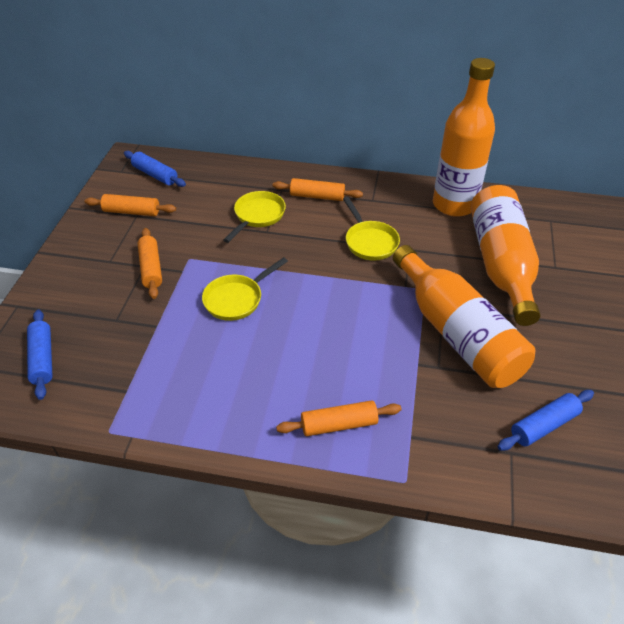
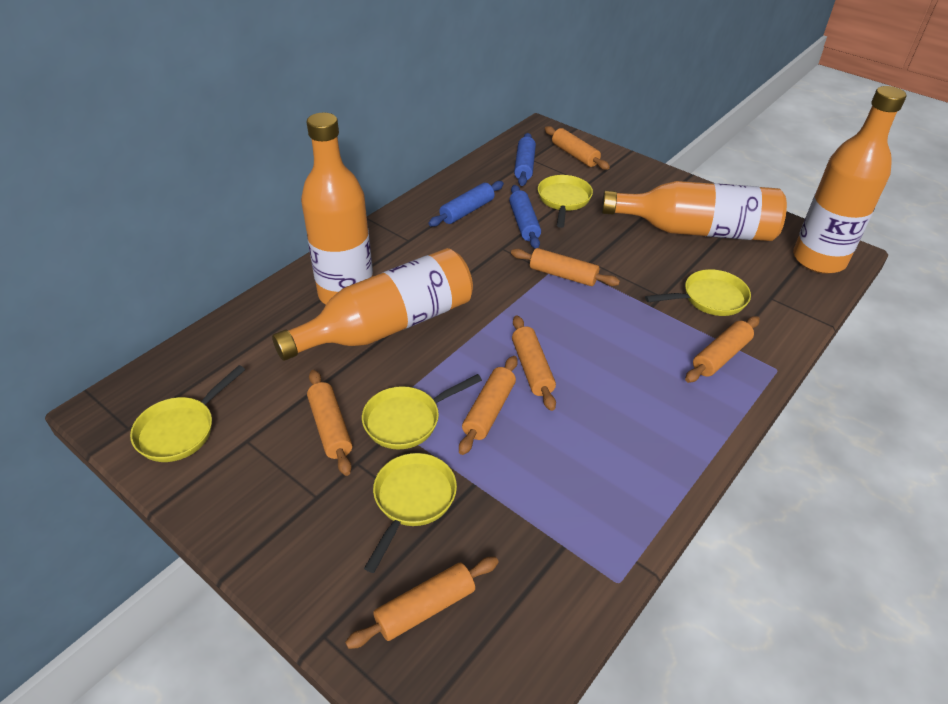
orange bottle: 3 -> 4
orange rolling pin: 4 -> 7
yellow pan: 3 -> 5

